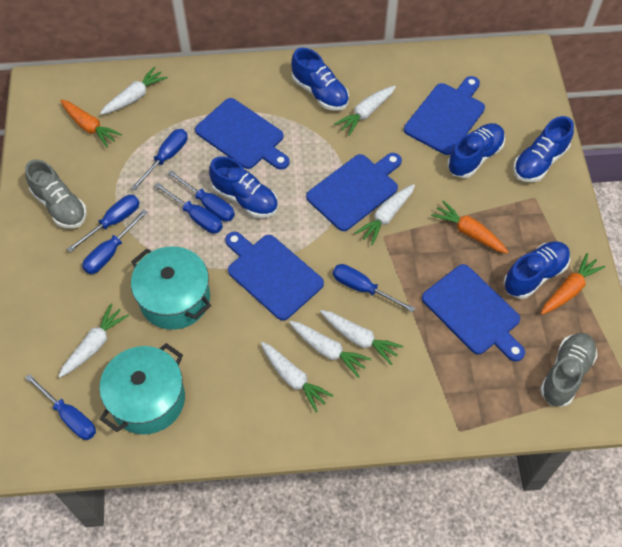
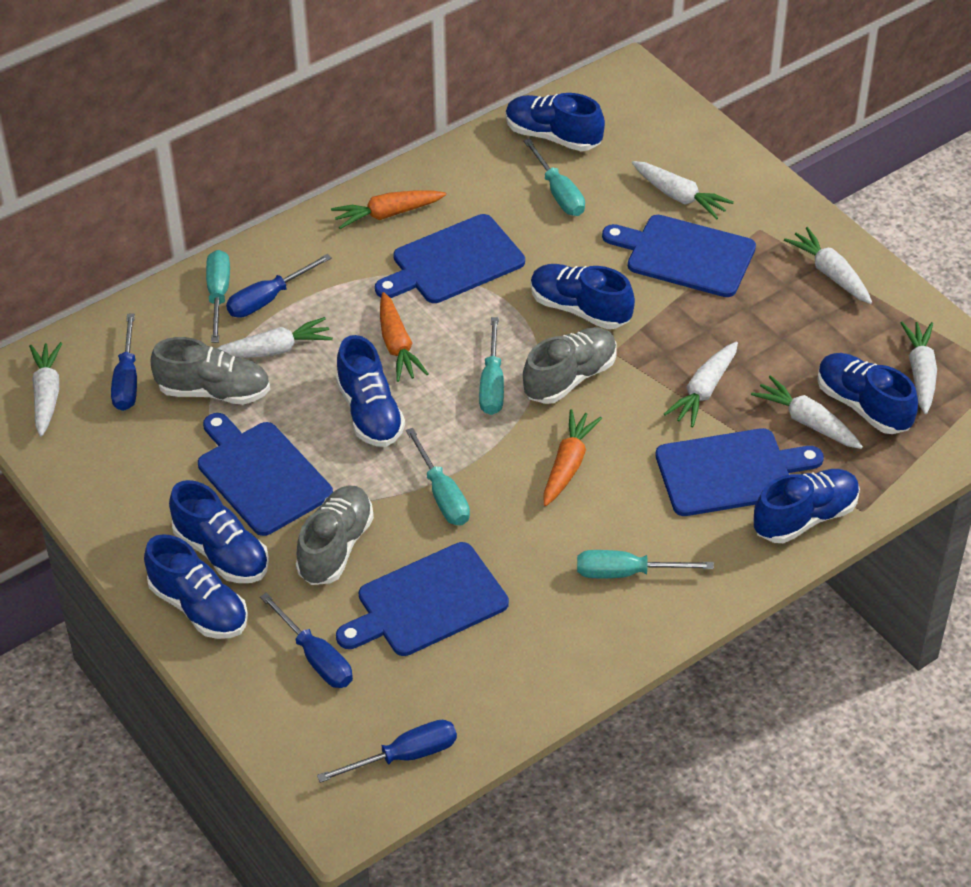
blue screwdriver: 7 -> 4
blue shoe: 5 -> 7
grey shoe: 2 -> 3
turquoise pot: 2 -> 0
turquoise screwdriver: 0 -> 5

